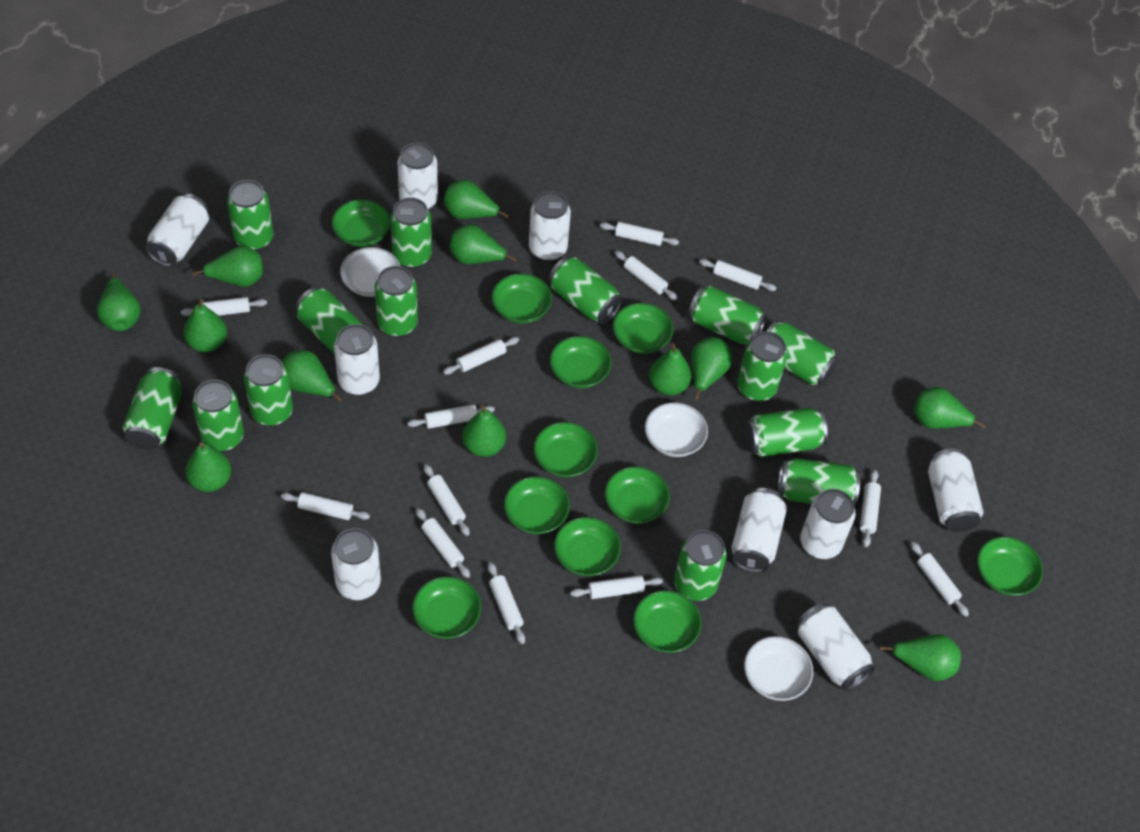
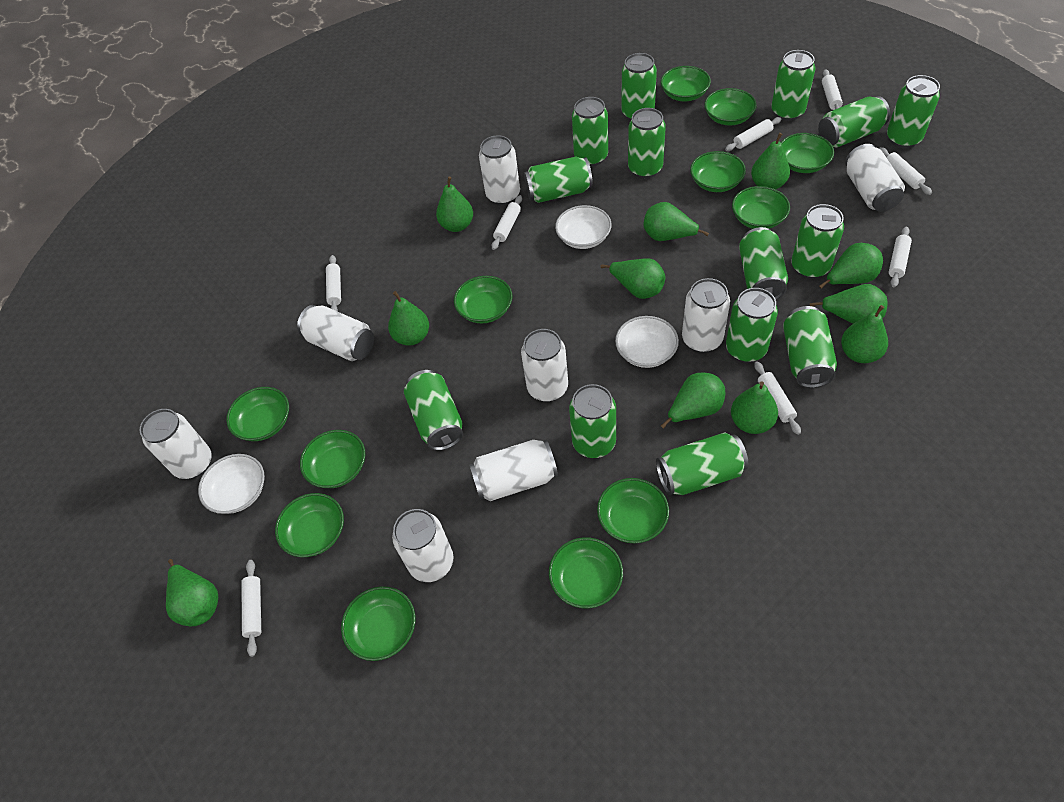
green bowl: 11 -> 12
green pear: 12 -> 11
white can: 9 -> 8
white rolling pin: 13 -> 8

